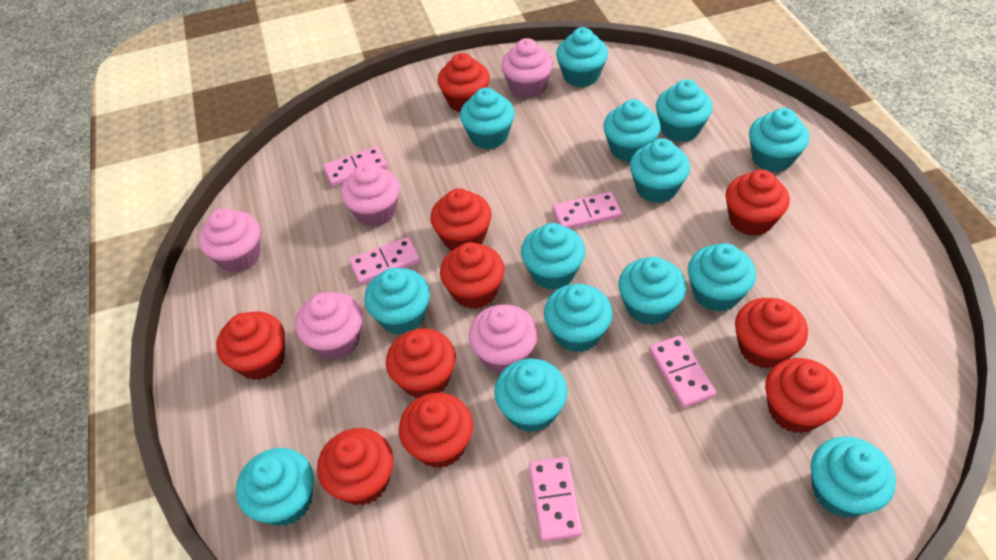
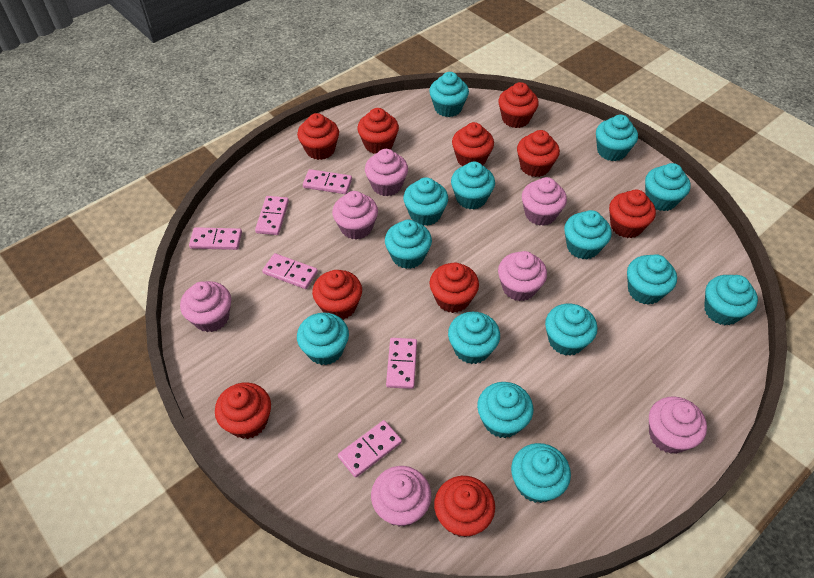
pink cupcake: 5 -> 7
pink domino: 5 -> 6

